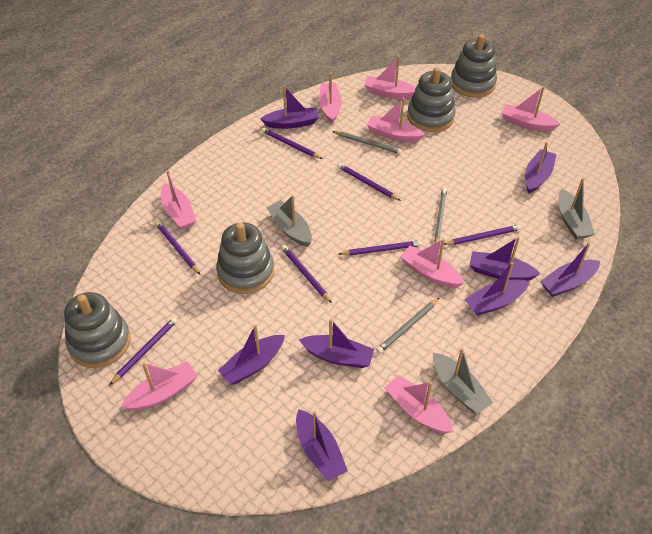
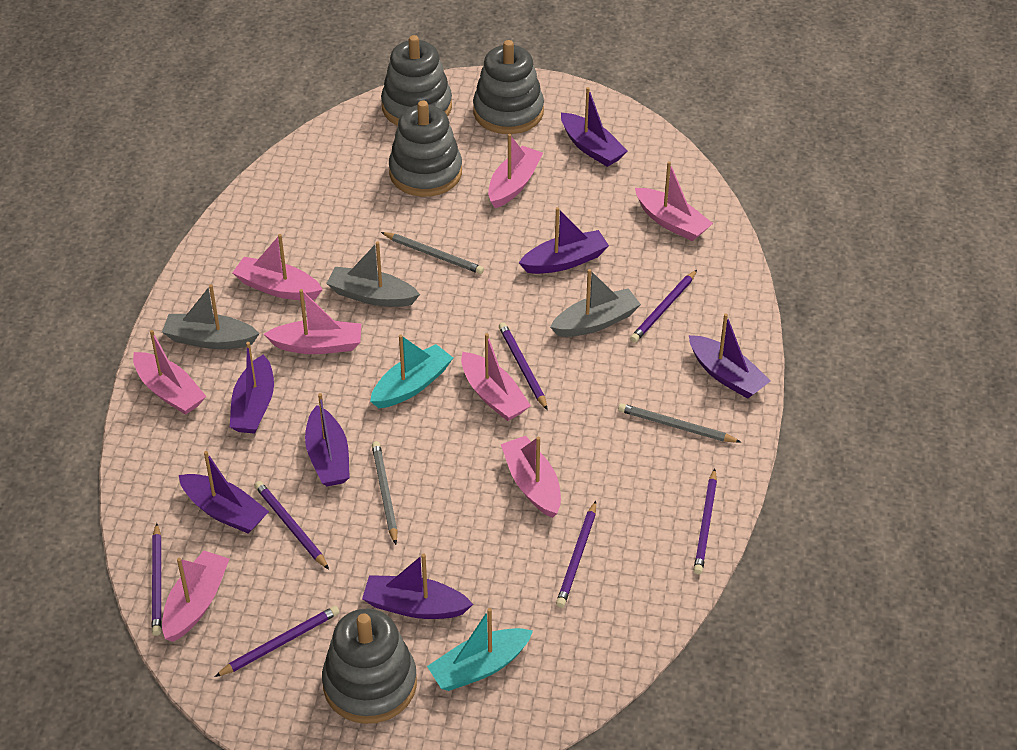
purple boat: 8 -> 7
turquoise boat: 0 -> 2

